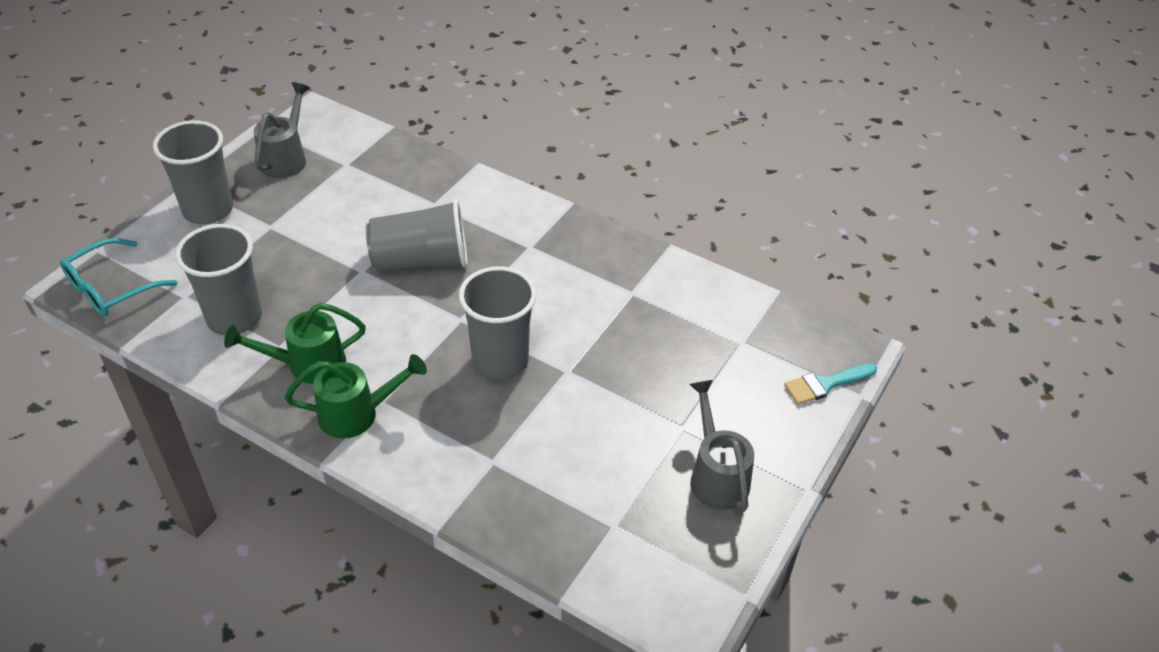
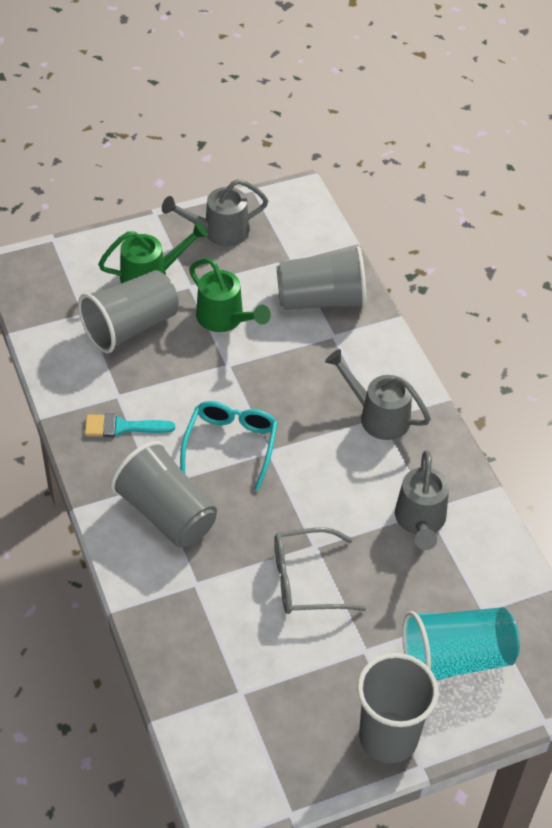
grey glasses: 0 -> 1
grey watering can: 2 -> 3
turquoise cup: 0 -> 1

